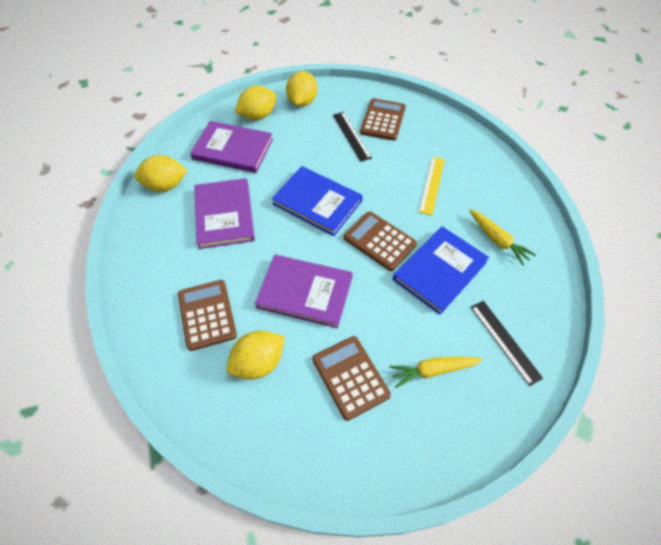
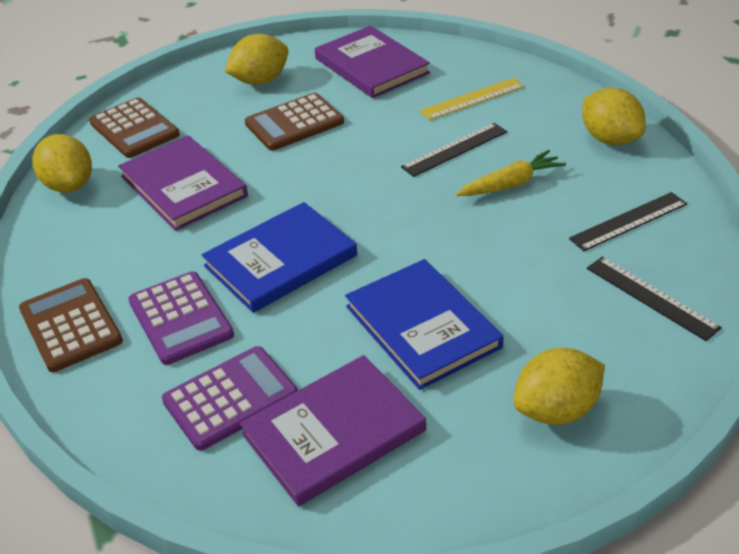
black ruler: 2 -> 3
brown calculator: 4 -> 3
purple calculator: 0 -> 2
yellow carrot: 2 -> 1

